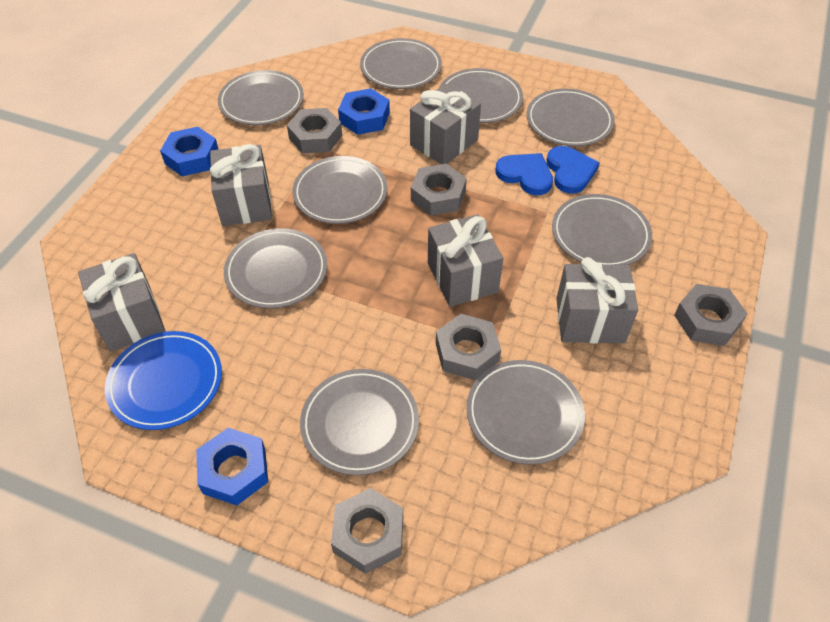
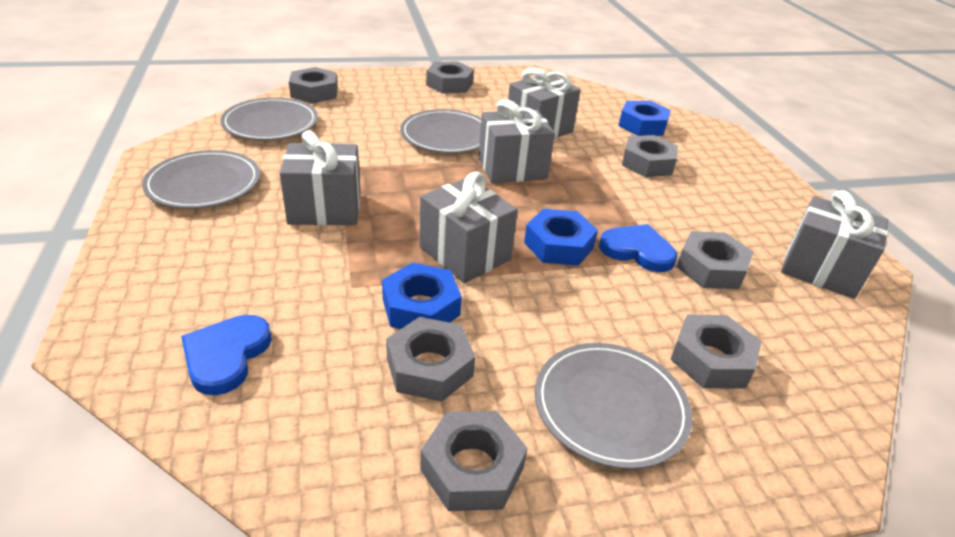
blue plate: 1 -> 0
grey nut: 5 -> 7
grey plate: 9 -> 4

